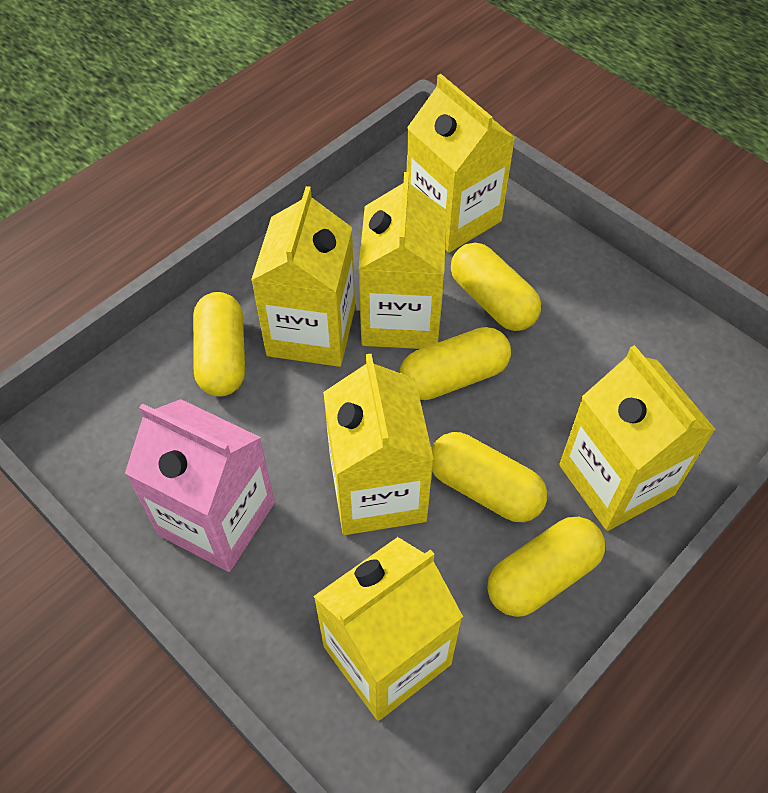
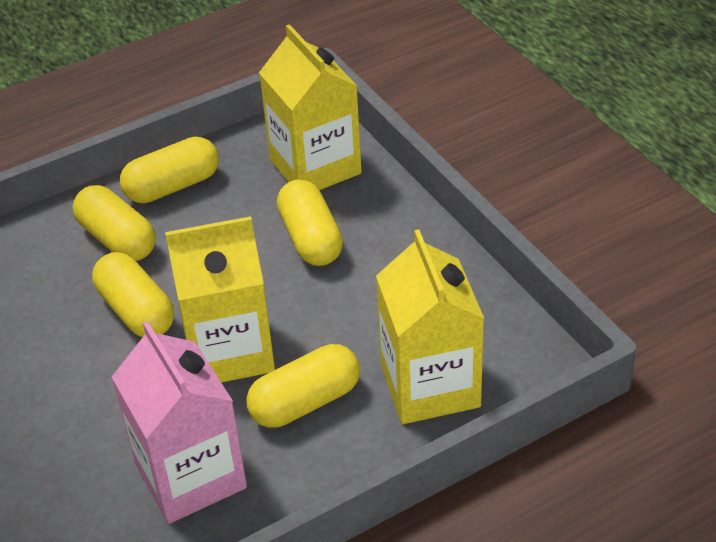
yellow carton: 6 -> 3

